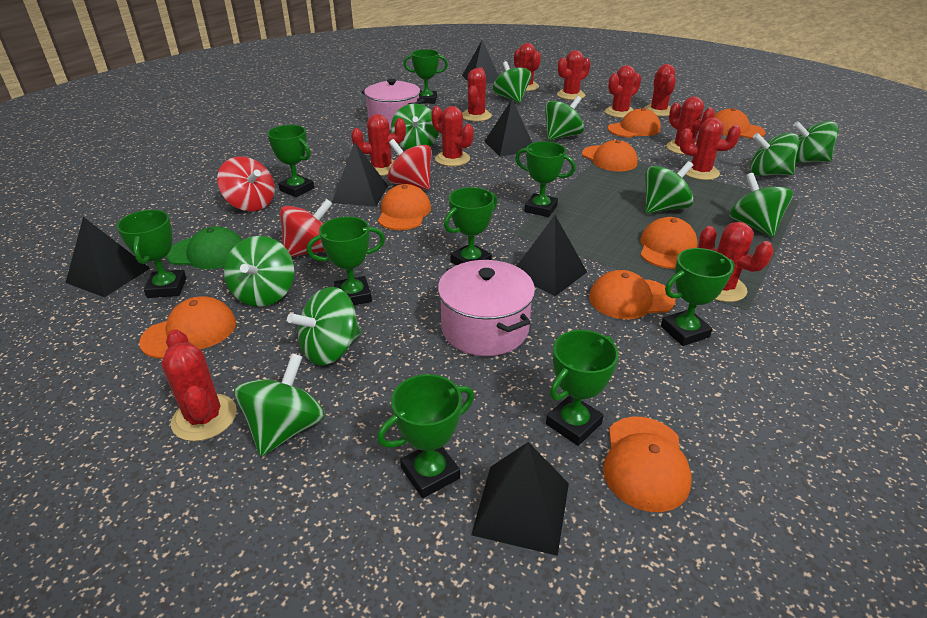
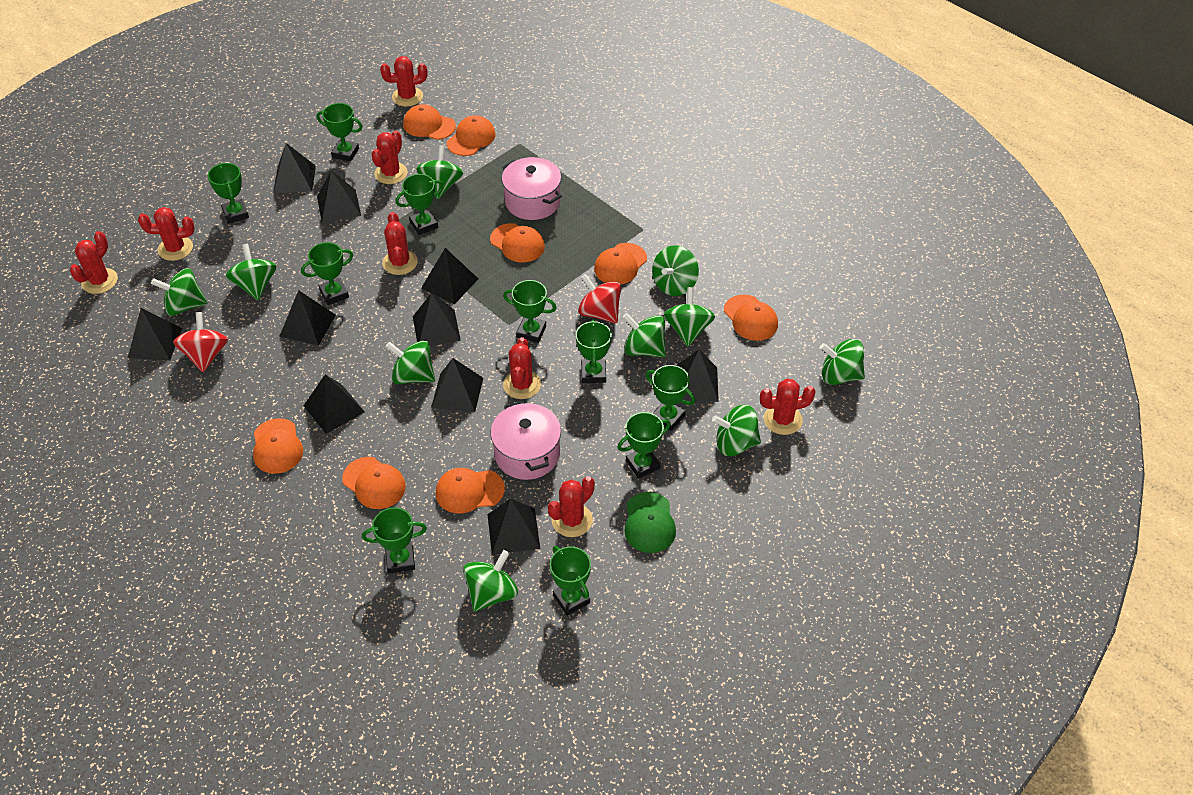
black pyramid: 6 -> 10
green trophy: 9 -> 10
red cactus: 11 -> 8
red spinning top: 3 -> 2

